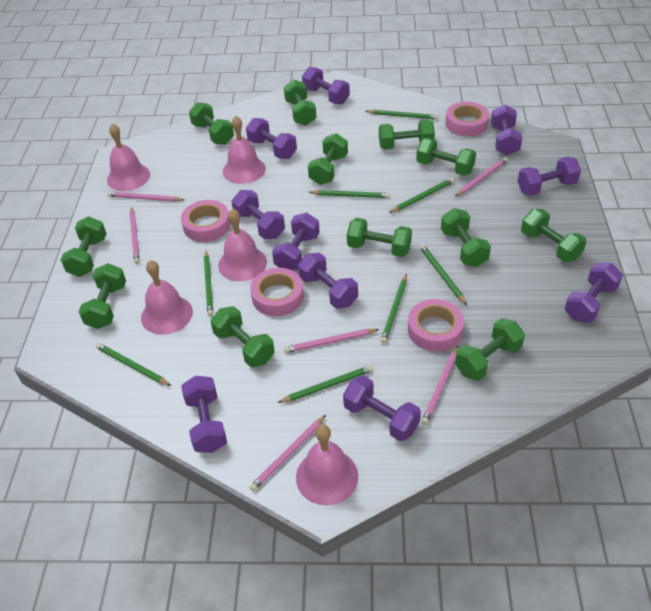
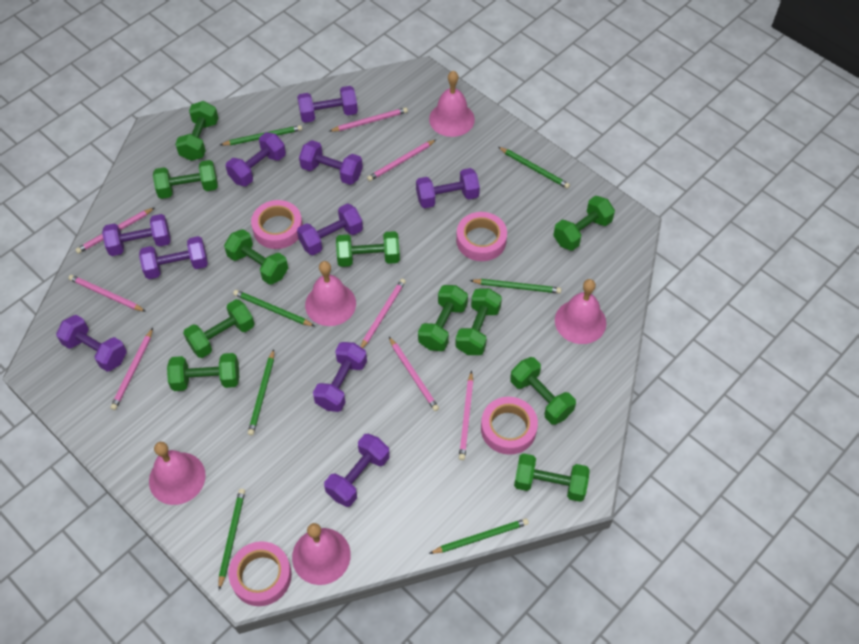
green dumbbell: 12 -> 11
green pencil: 8 -> 7
pink pencil: 6 -> 8

